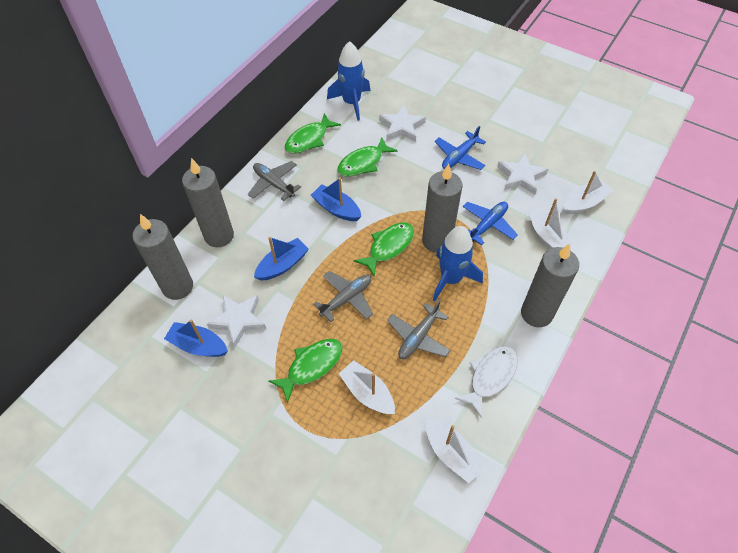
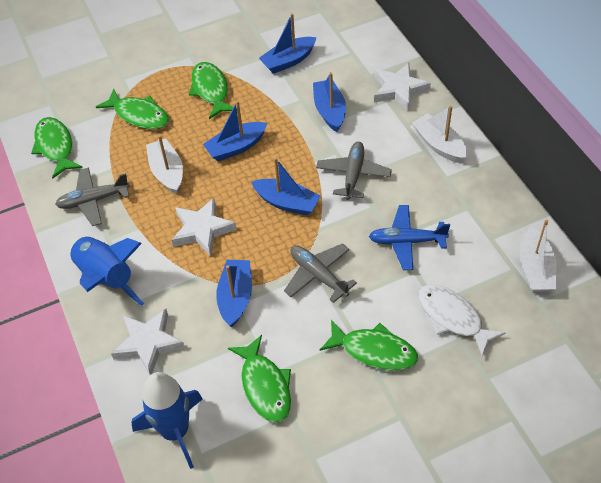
blue boat: 3 -> 5
blue plane: 2 -> 1
green fish: 4 -> 5
grey candle: 4 -> 0
white boat: 4 -> 3

